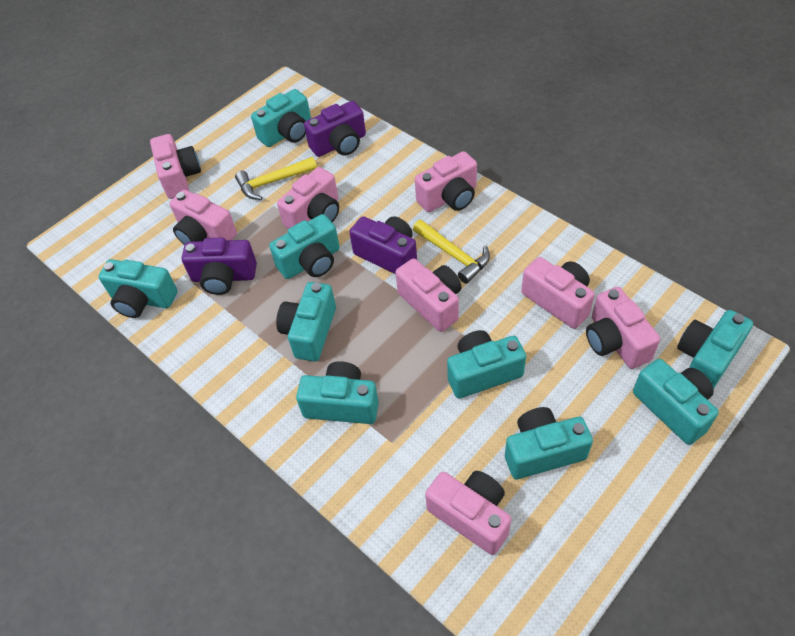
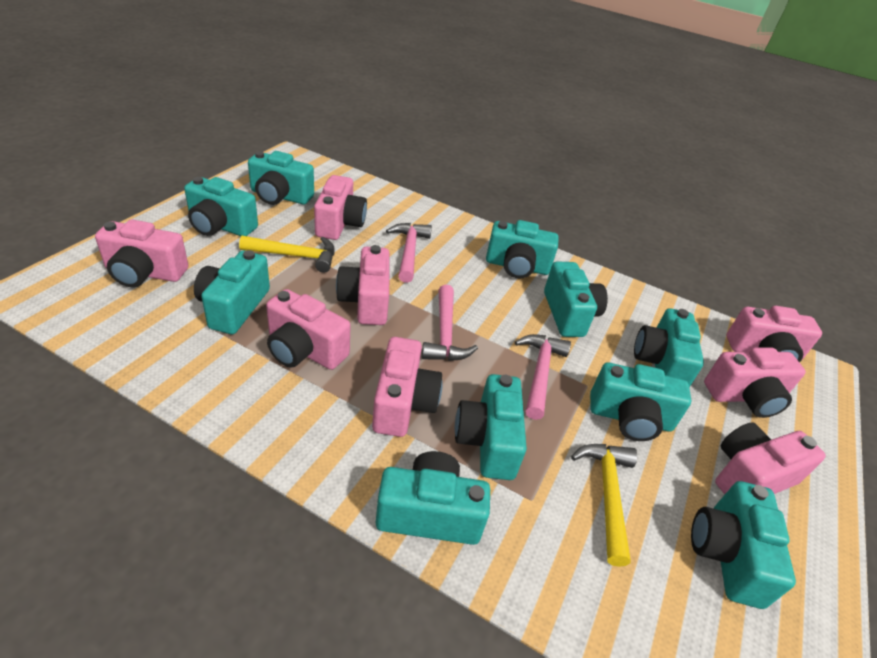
pink hammer: 0 -> 3
purple camera: 3 -> 0
turquoise camera: 9 -> 10

